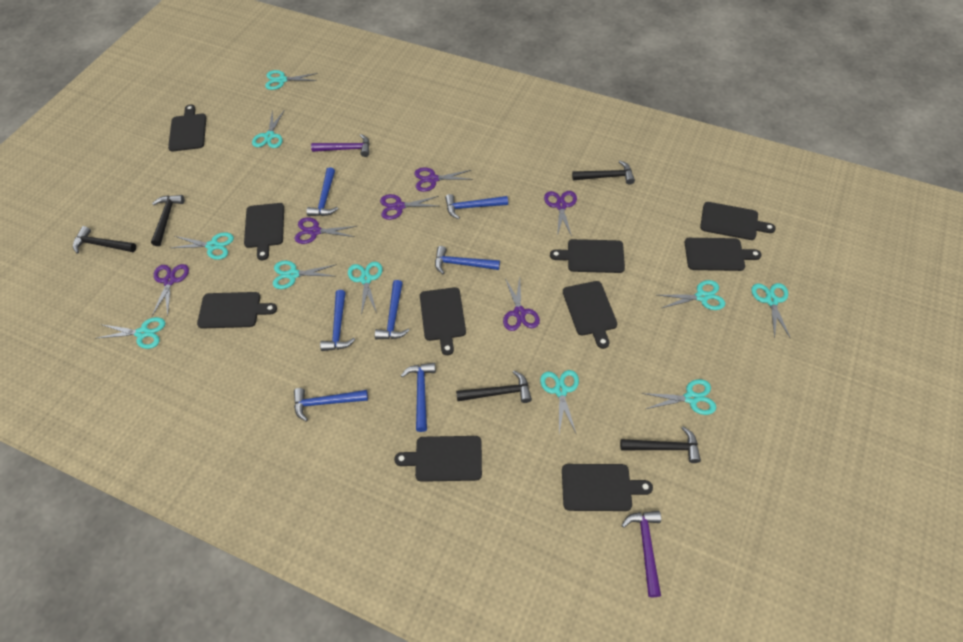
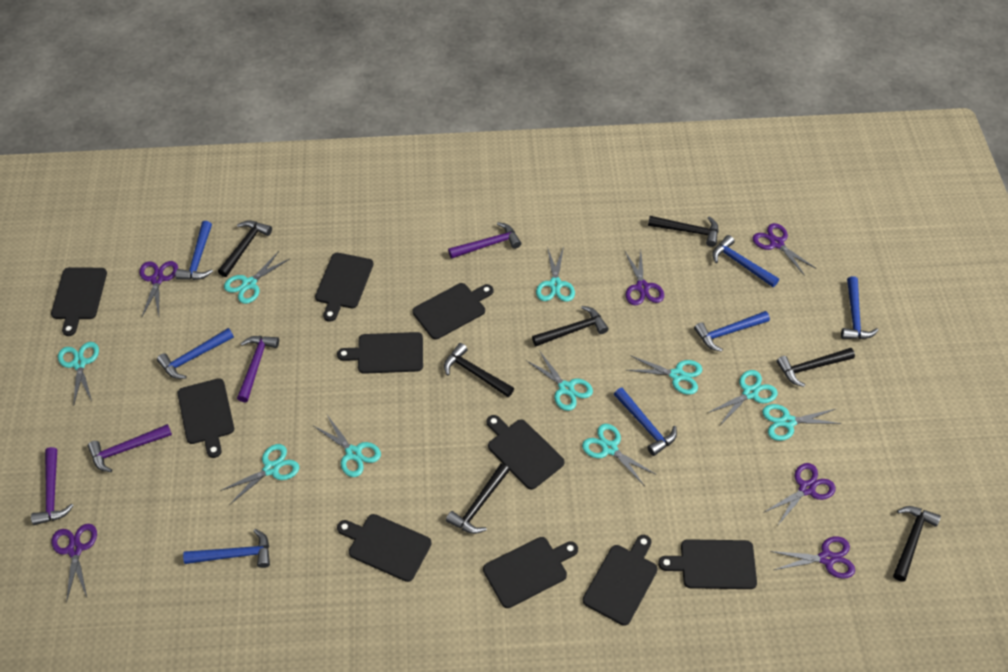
black hammer: 5 -> 7
purple hammer: 2 -> 4

